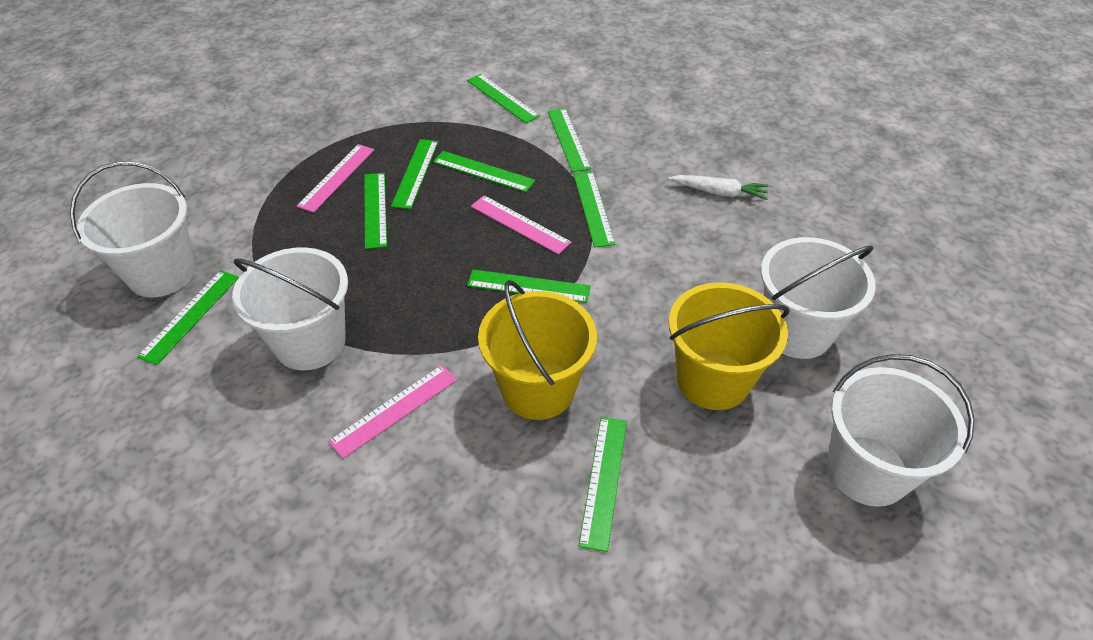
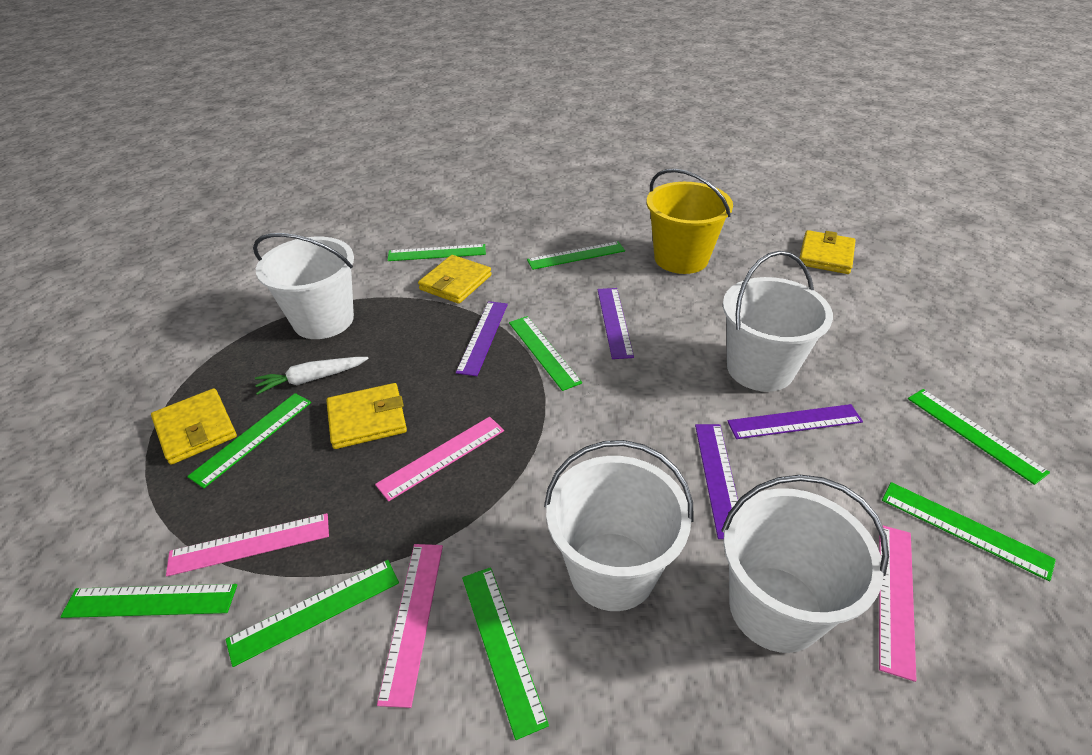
pink ruler: 3 -> 4
purple ruler: 0 -> 4
yellow bucket: 2 -> 1
yellow wallet: 0 -> 4

